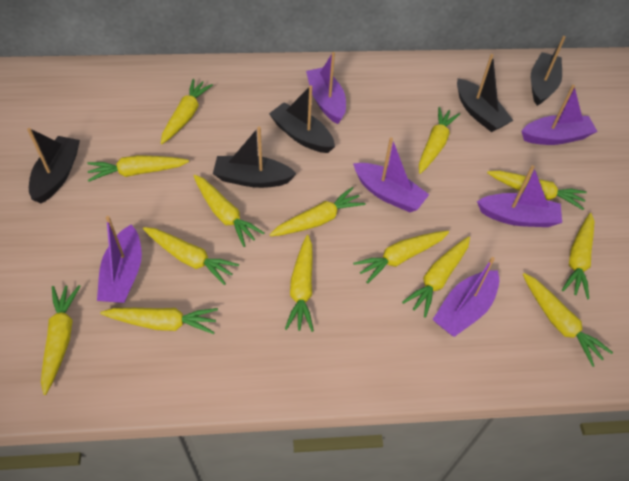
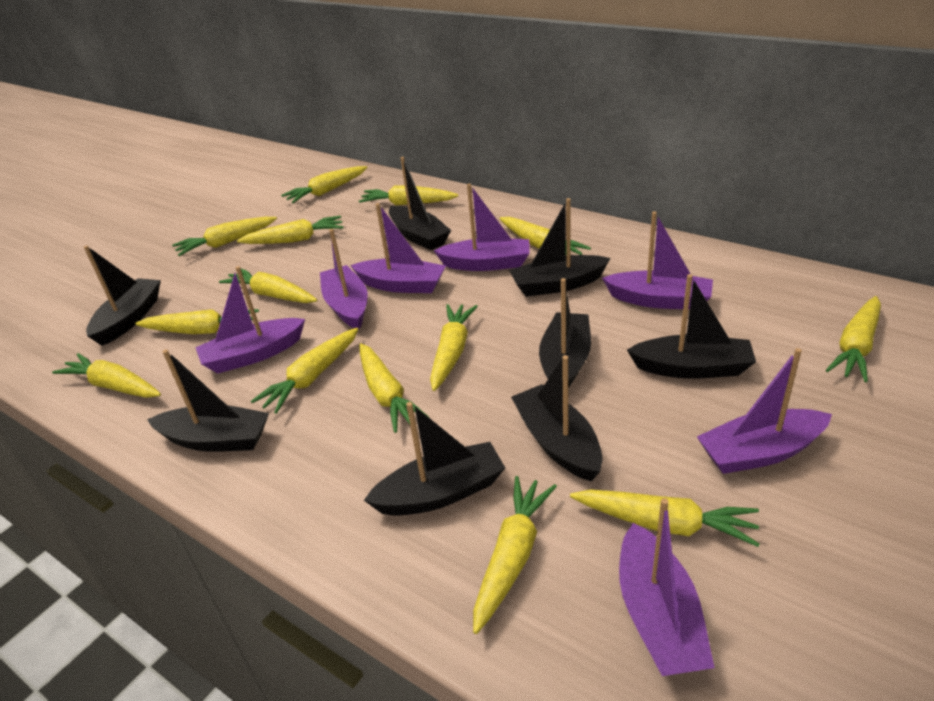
black boat: 5 -> 8
purple boat: 6 -> 7

